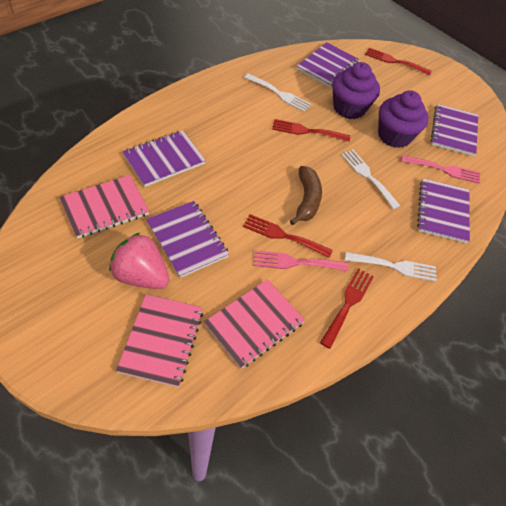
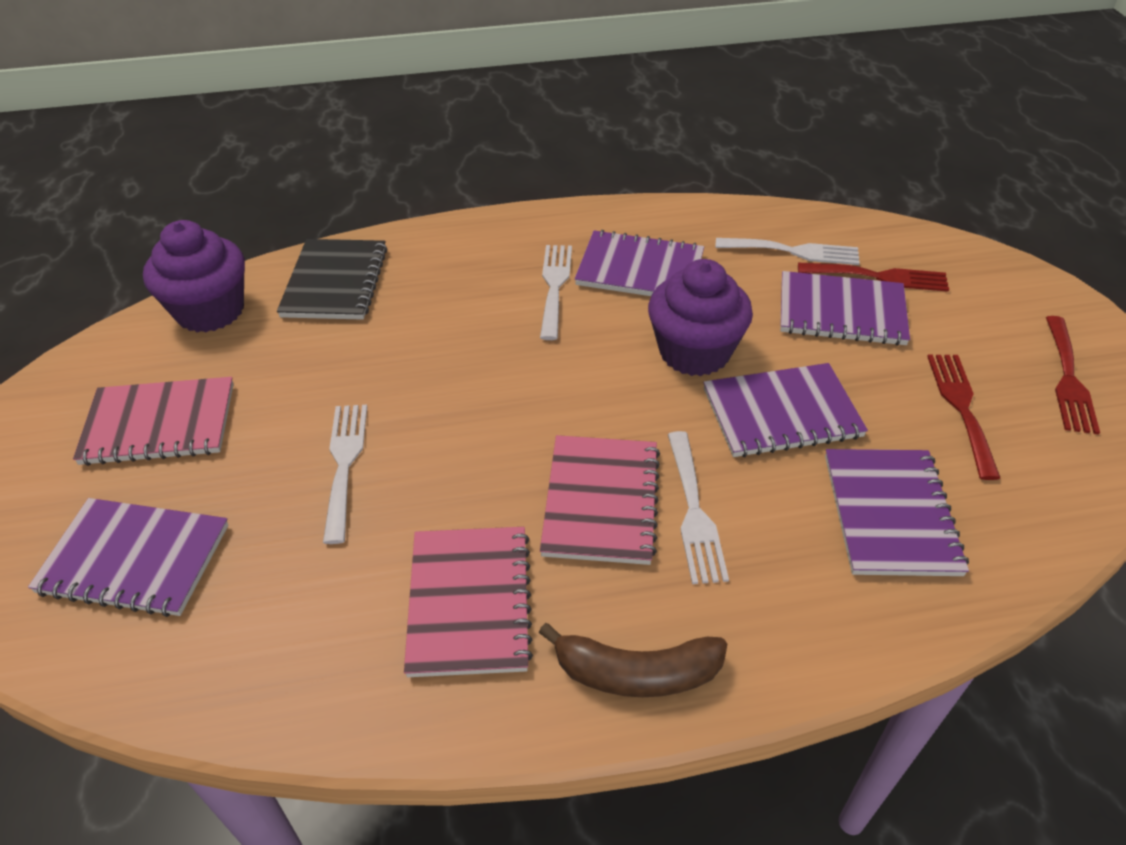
black notebook: 0 -> 1
pink fork: 2 -> 0
pink strawberry: 1 -> 0
red fork: 4 -> 3
white fork: 3 -> 4

